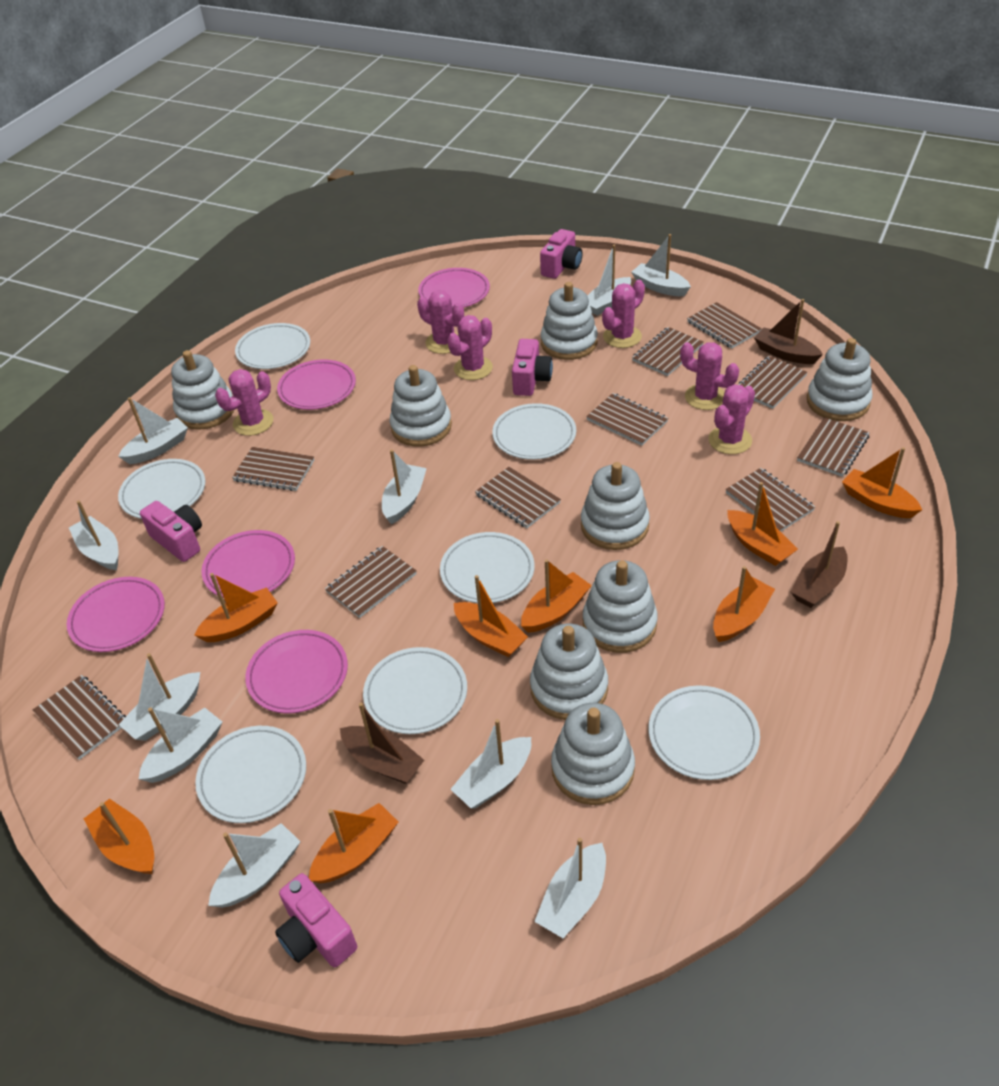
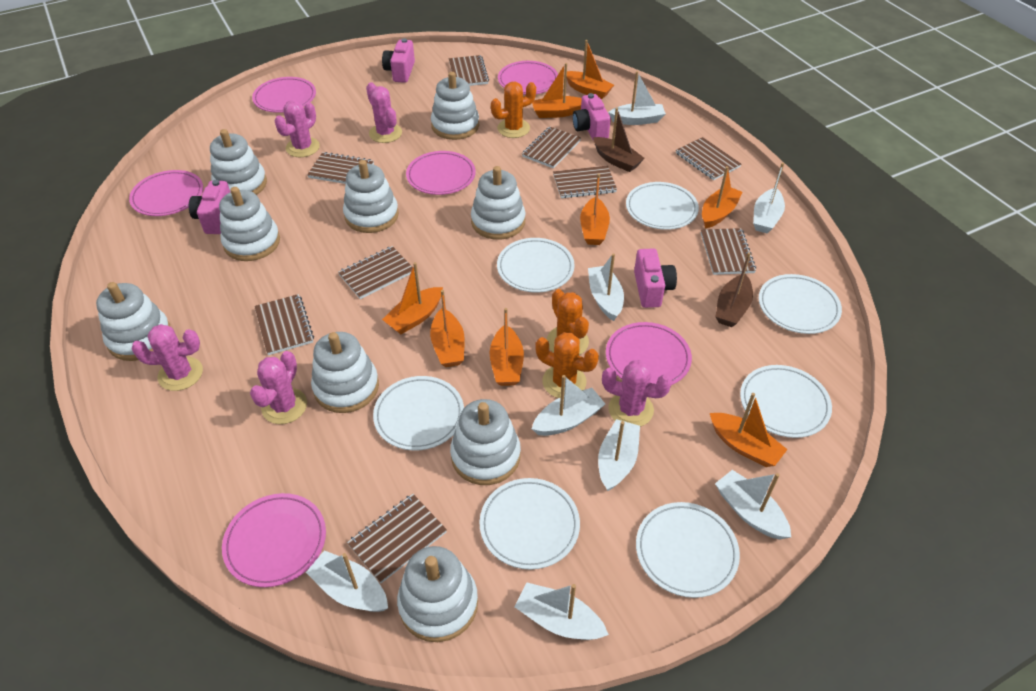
brown boat: 3 -> 2
brown notebook: 10 -> 9
orange cactus: 0 -> 3
pink cactus: 6 -> 5
pink plate: 5 -> 6
white boat: 10 -> 8
white stacking toy: 8 -> 9

